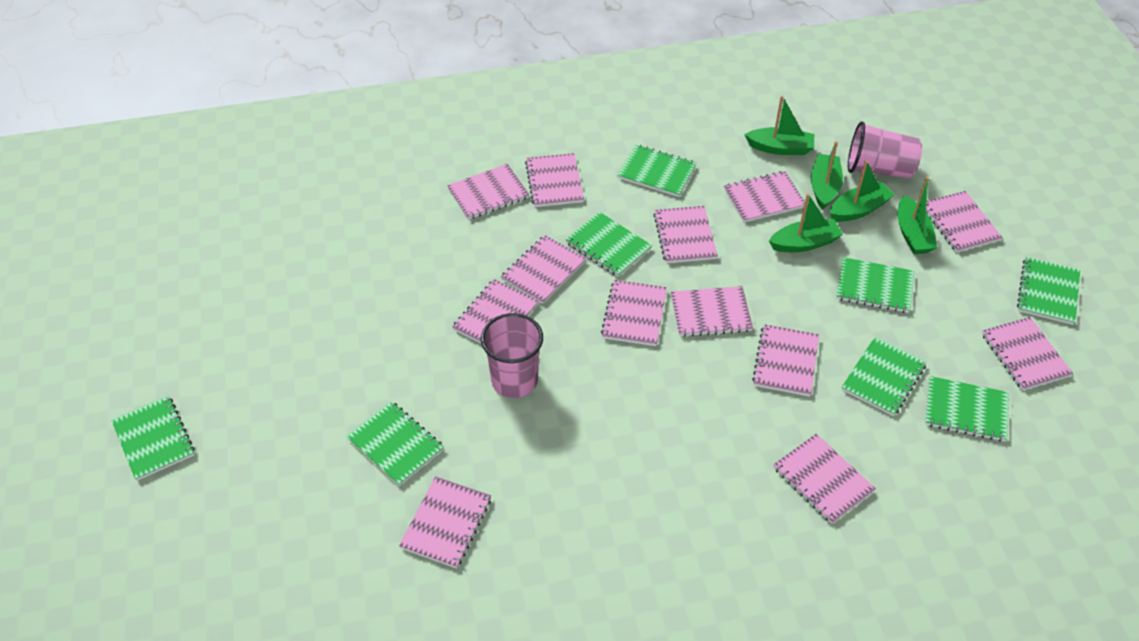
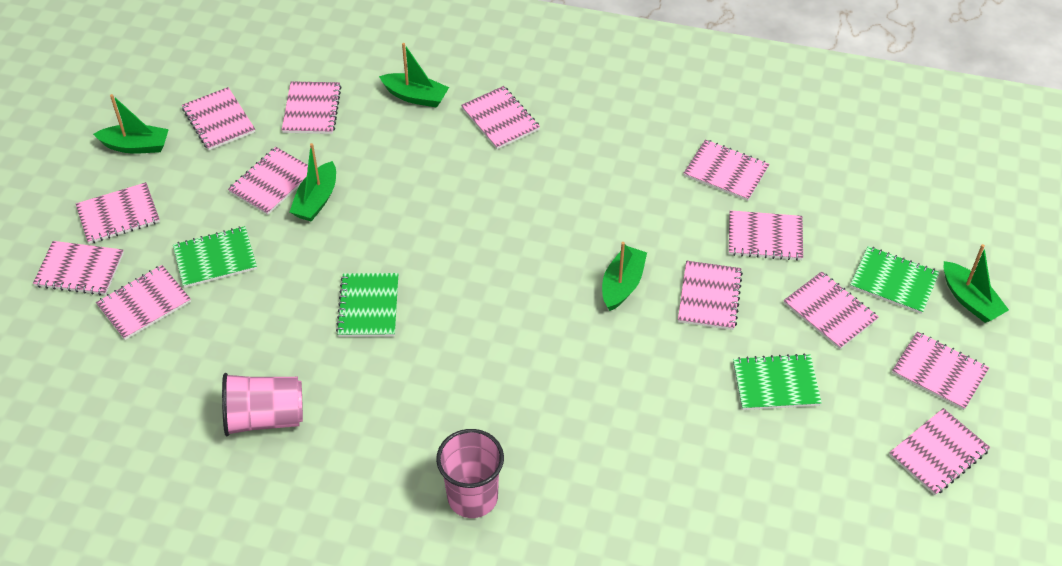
green notebook: 8 -> 4

